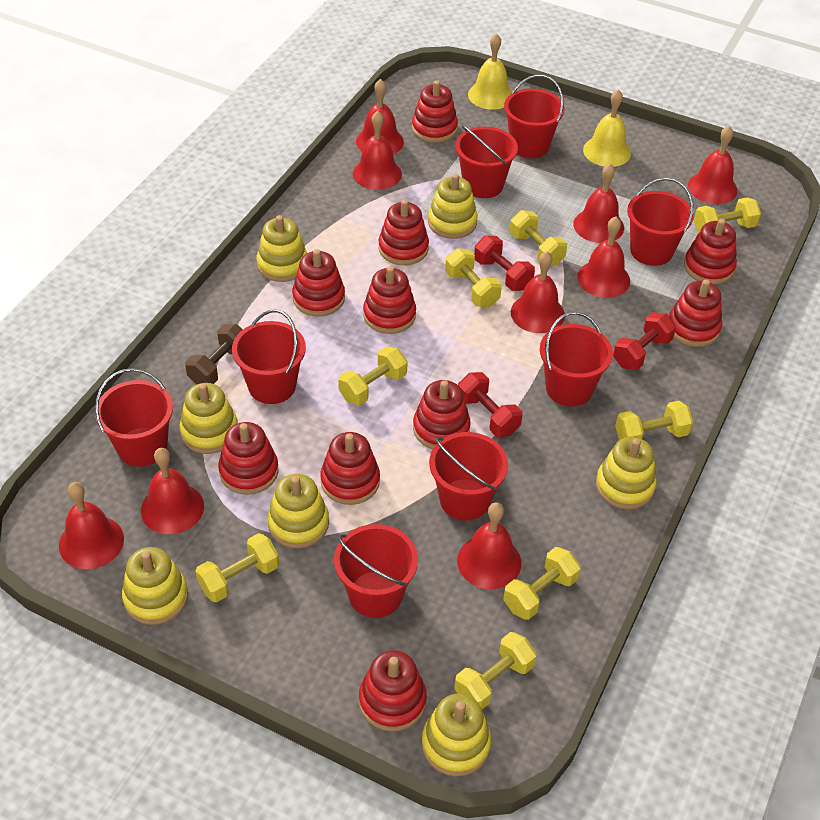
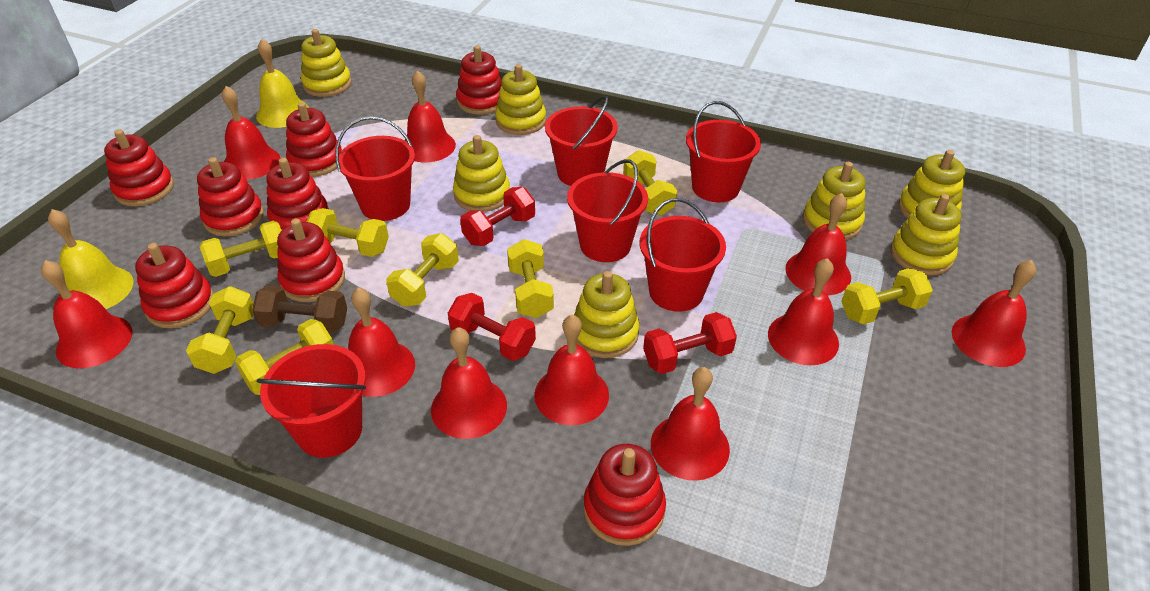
red bell: 9 -> 10
red bucket: 8 -> 6
red stacking toy: 10 -> 8

